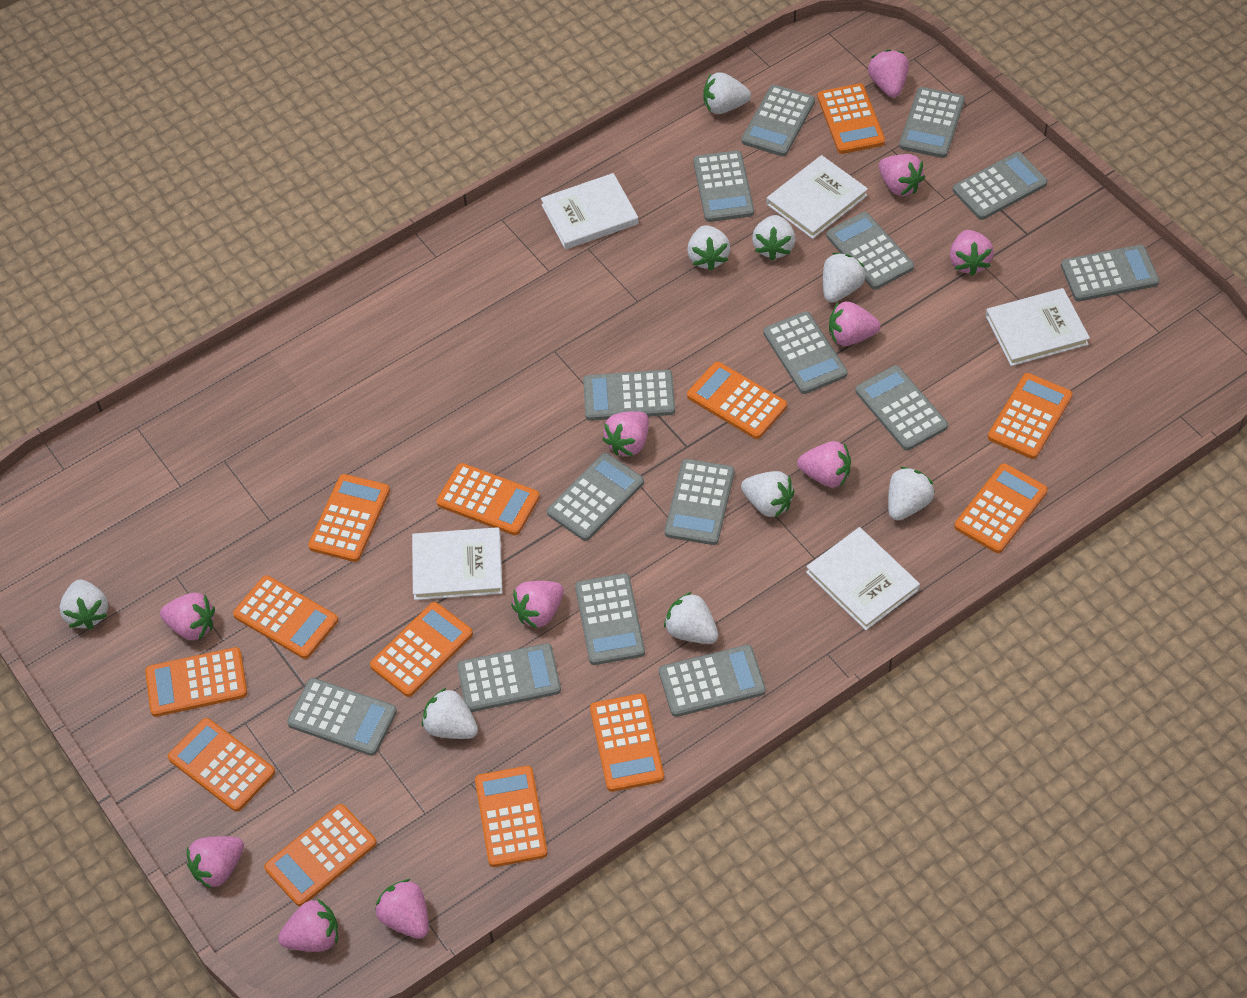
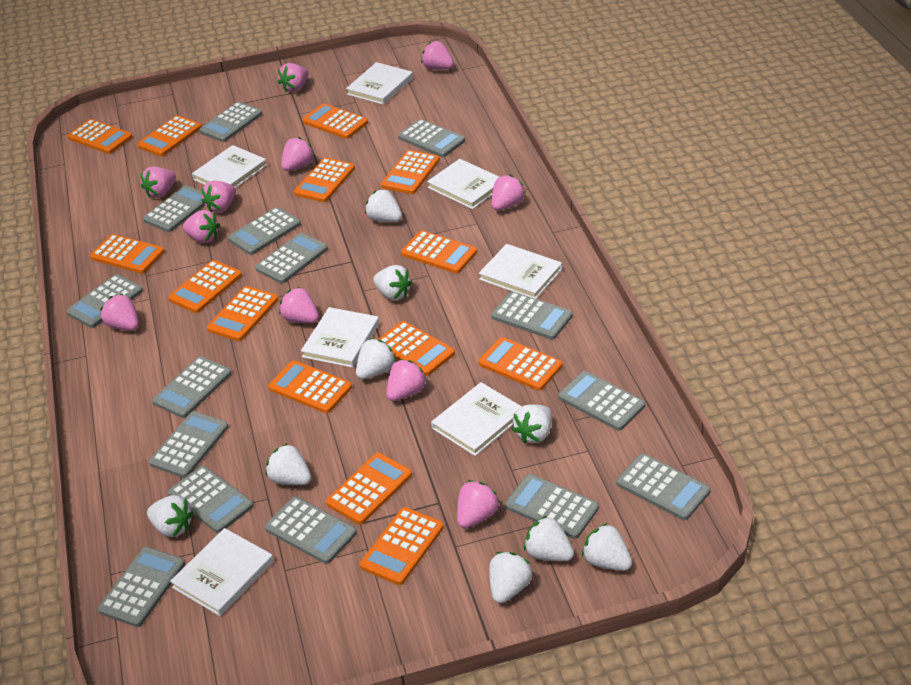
orange calculator: 13 -> 14
white book: 5 -> 7

